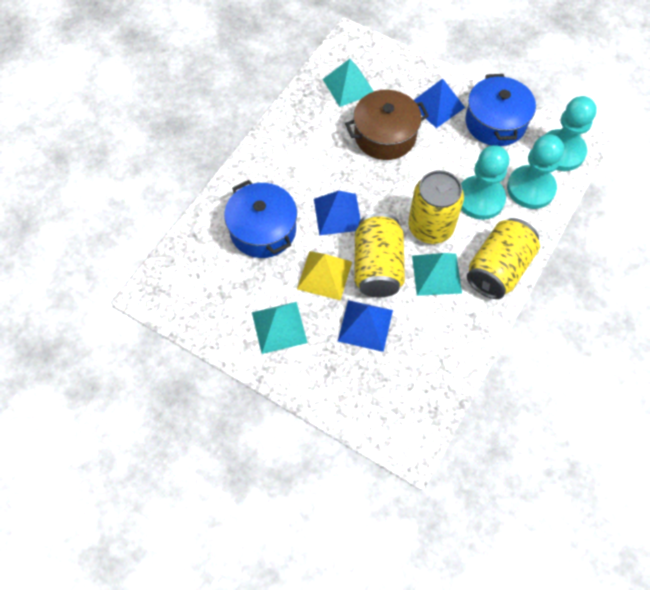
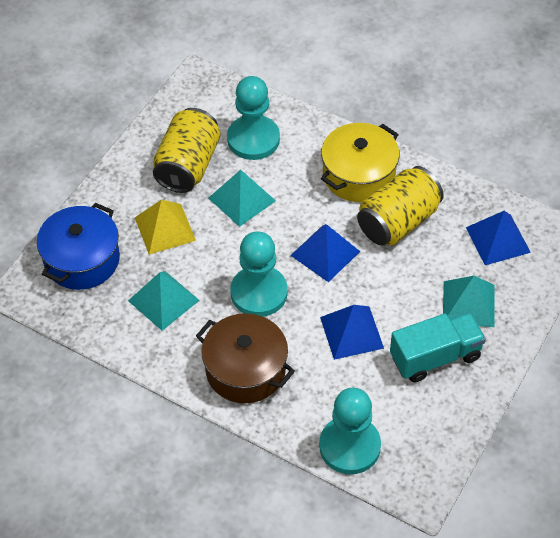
blue pot: 2 -> 1
turquoise truck: 0 -> 1
yellow can: 3 -> 2
yellow pot: 0 -> 1

